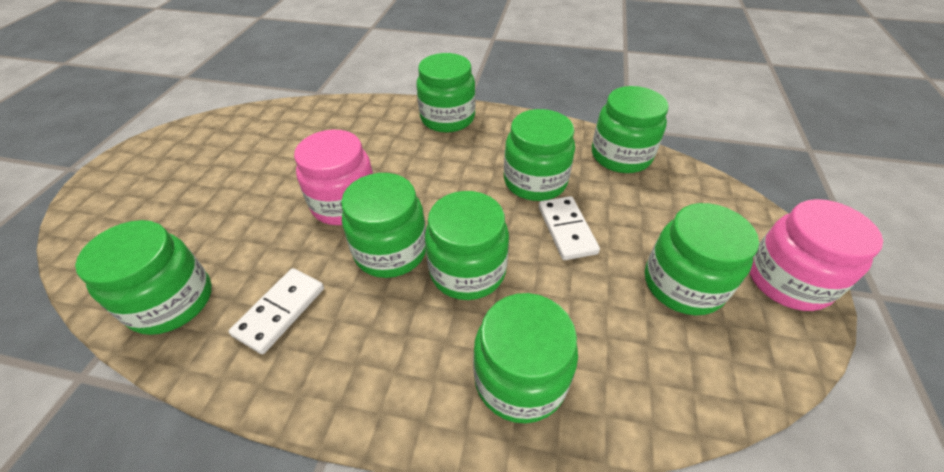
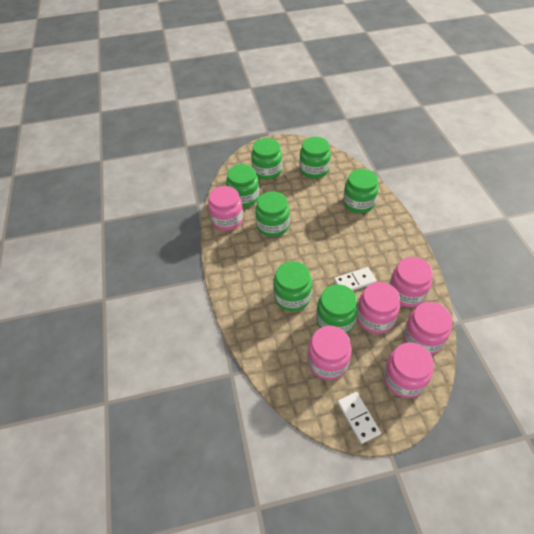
green jar: 8 -> 7
pink jar: 2 -> 6

